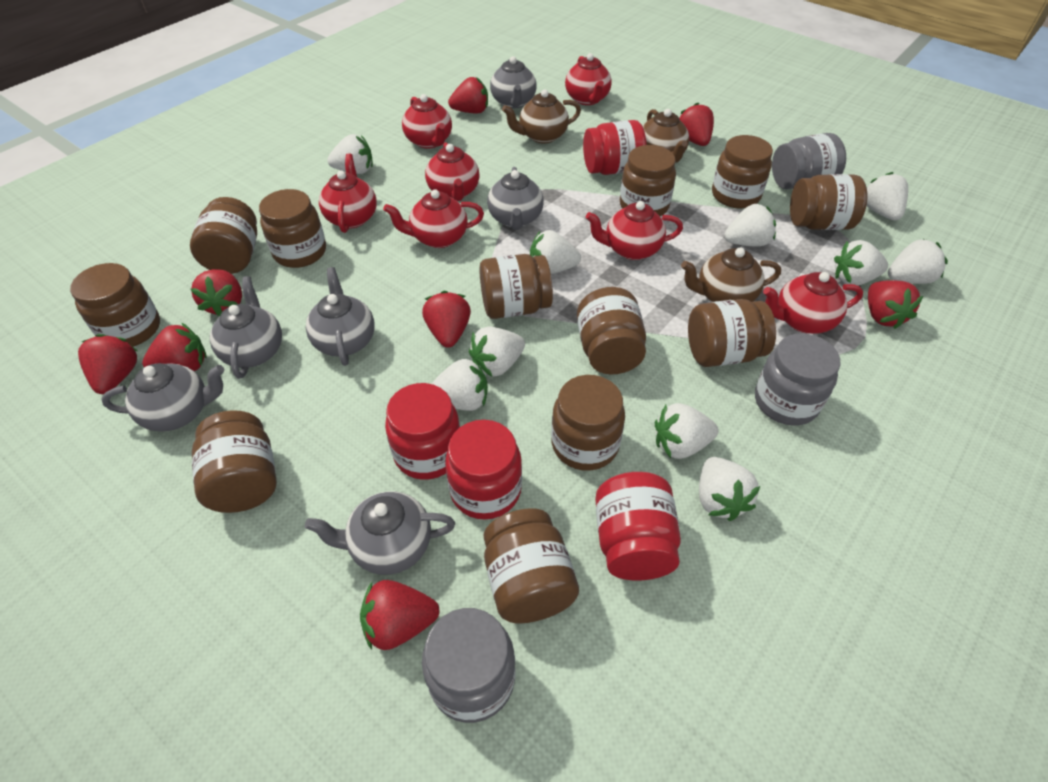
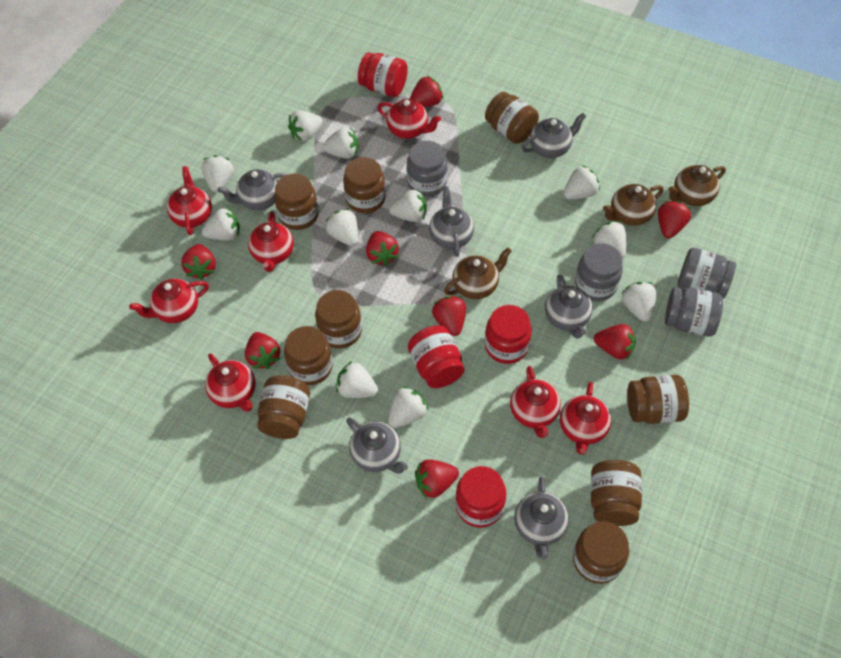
brown jar: 12 -> 9
grey jar: 3 -> 4
white strawberry: 10 -> 11

